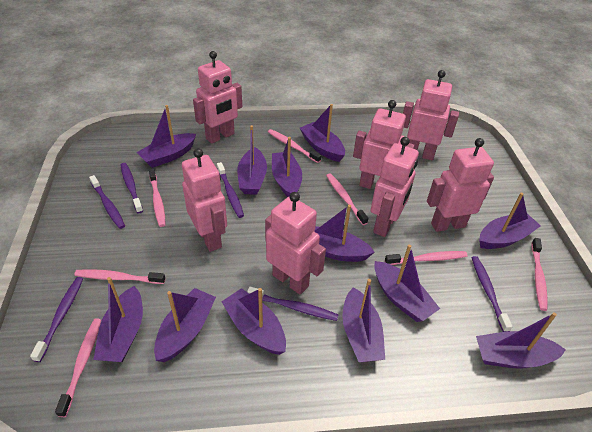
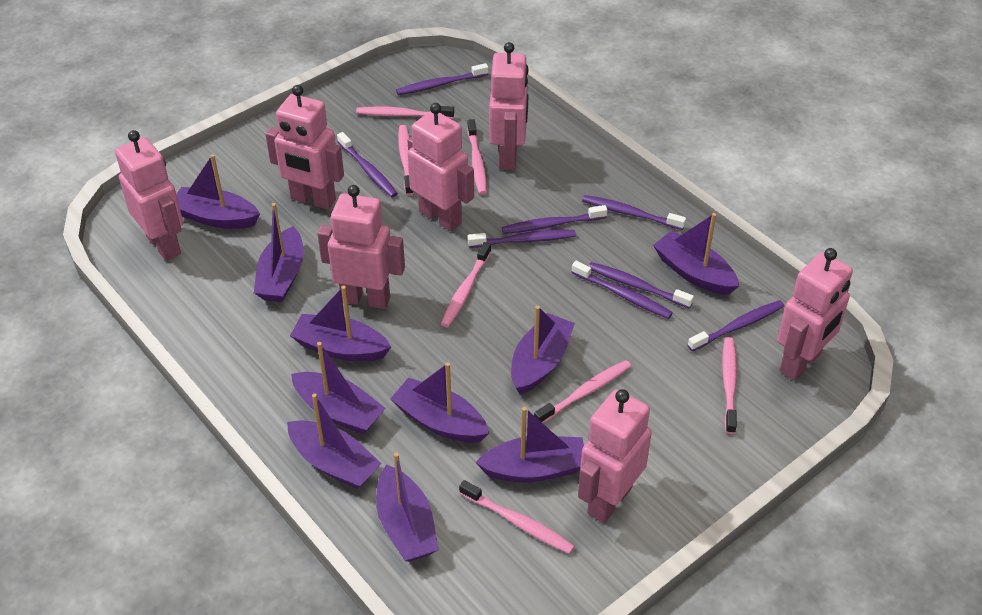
purple boat: 12 -> 10
purple toothbrush: 6 -> 8

